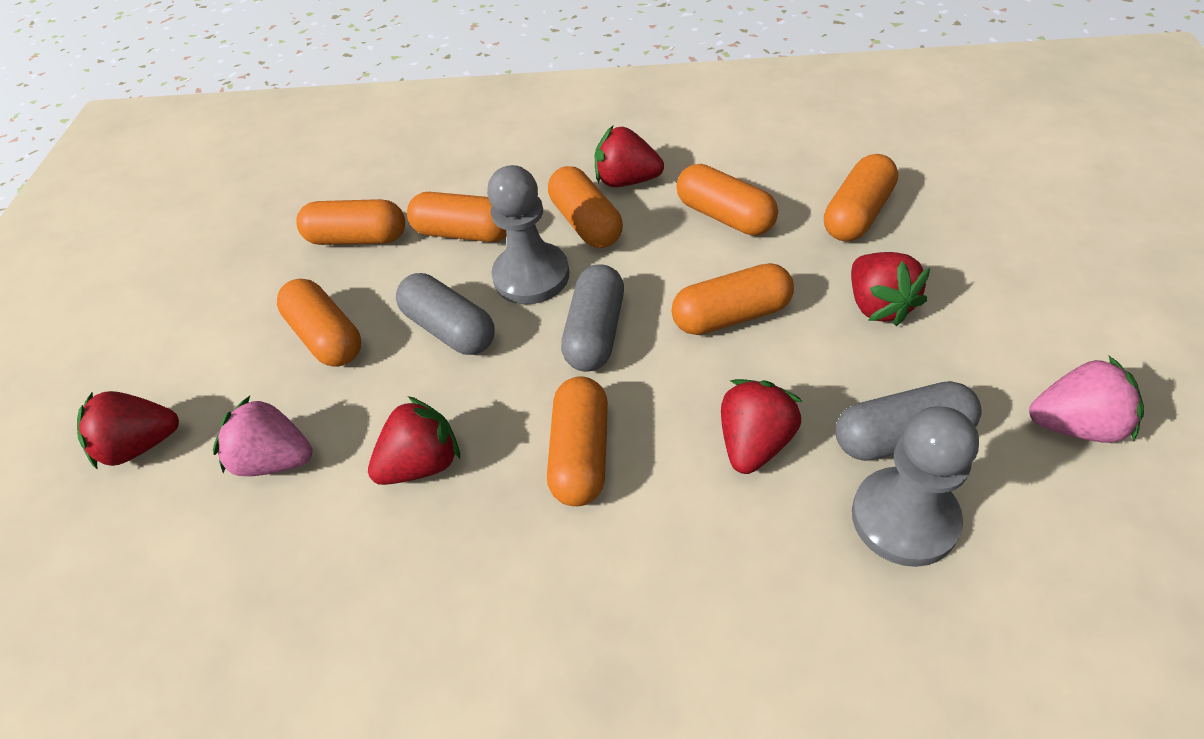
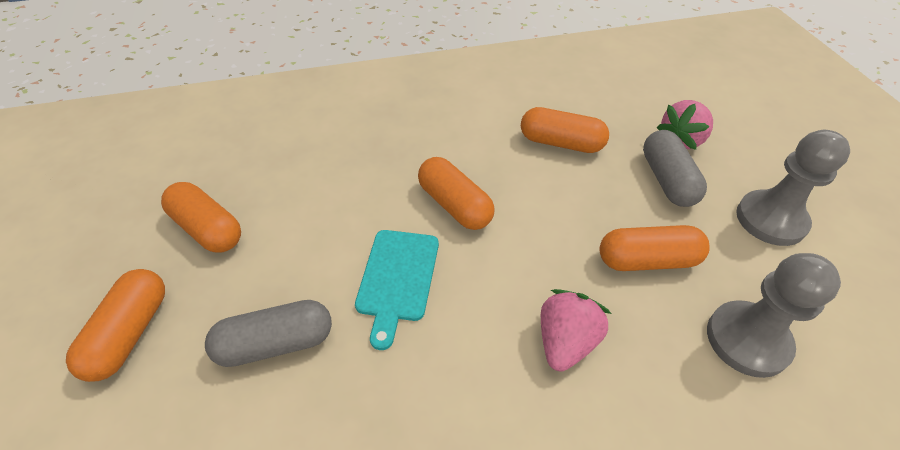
grey capsule: 3 -> 2
orange capsule: 8 -> 5
red strawberry: 5 -> 0
turquoise cutting board: 0 -> 1

